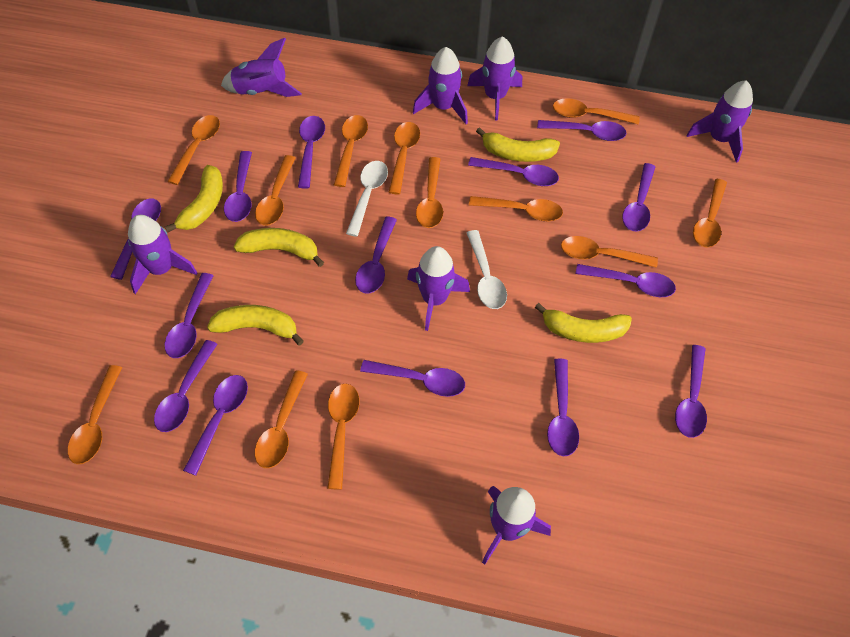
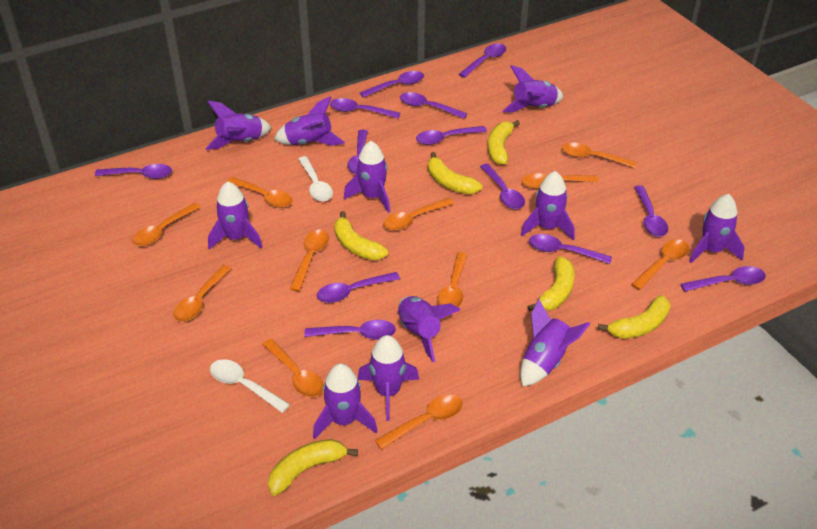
orange spoon: 12 -> 11
purple rocket: 7 -> 11
purple spoon: 14 -> 13
yellow banana: 5 -> 6

